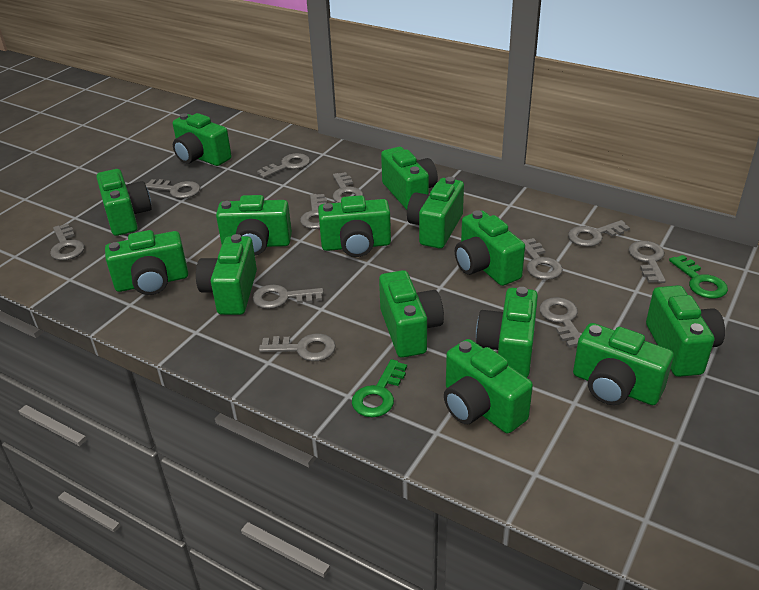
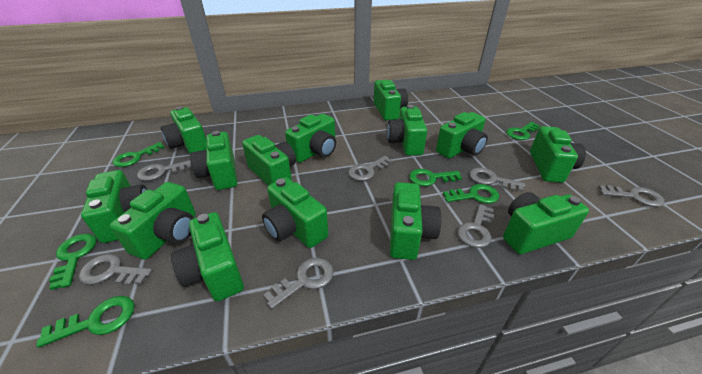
green key: 2 -> 6
grey key: 11 -> 7

